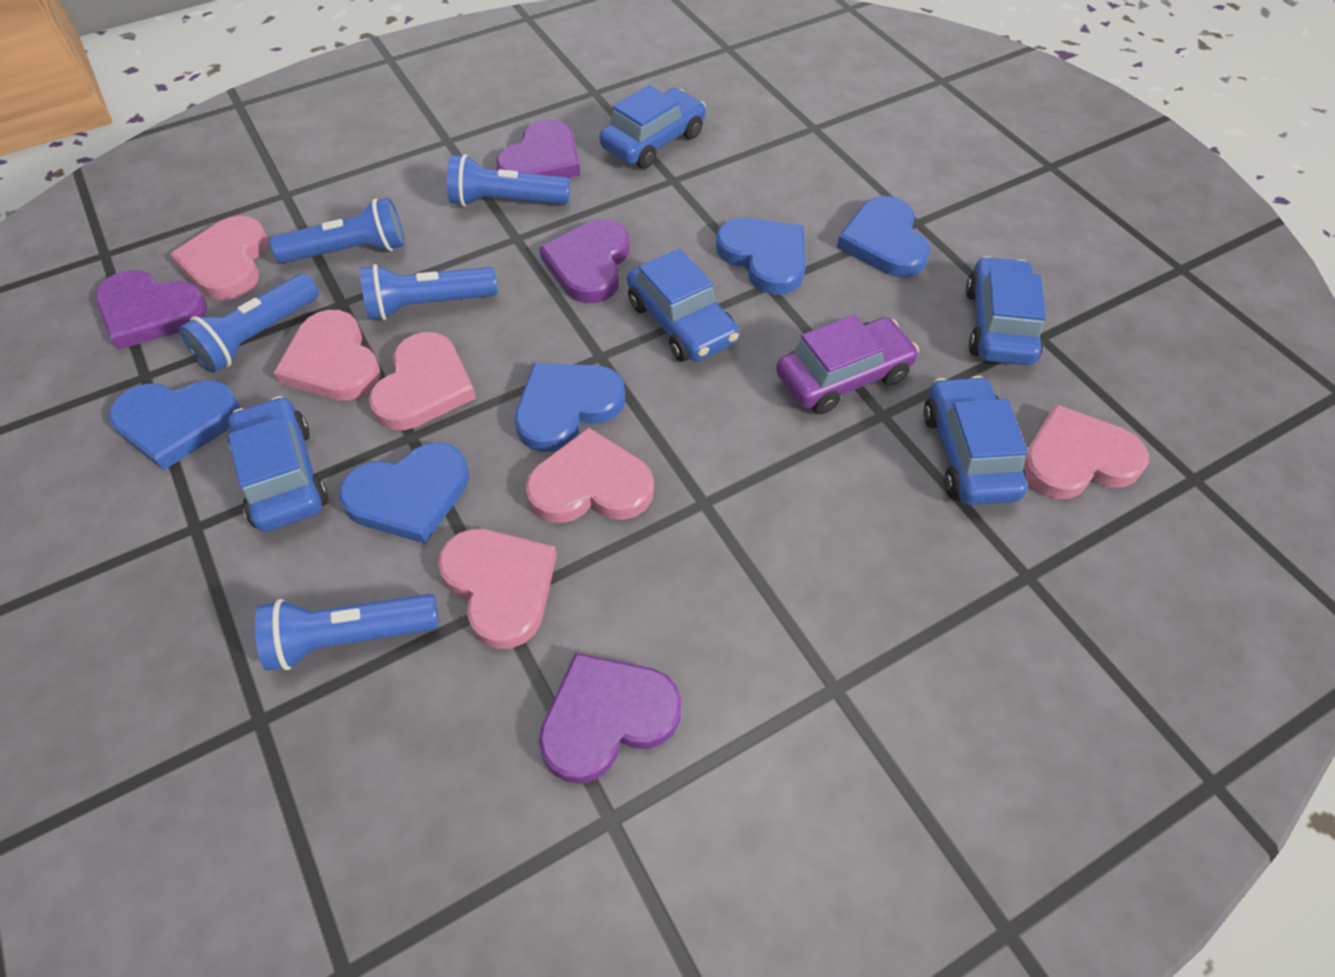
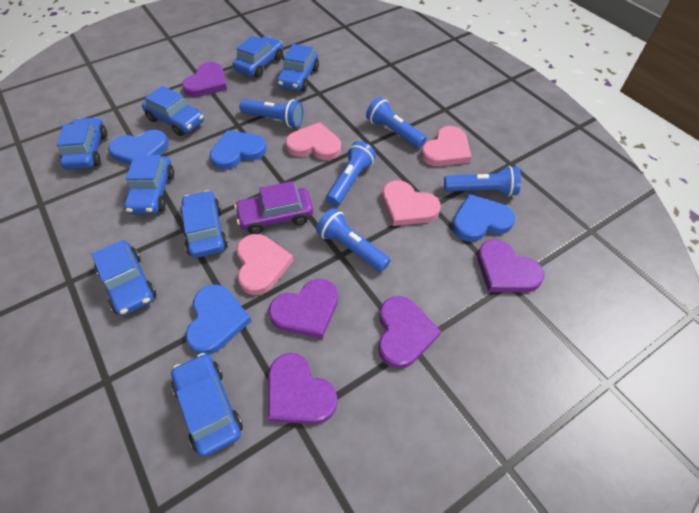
blue car: 5 -> 8
blue heart: 5 -> 4
pink heart: 6 -> 4
purple heart: 4 -> 5

